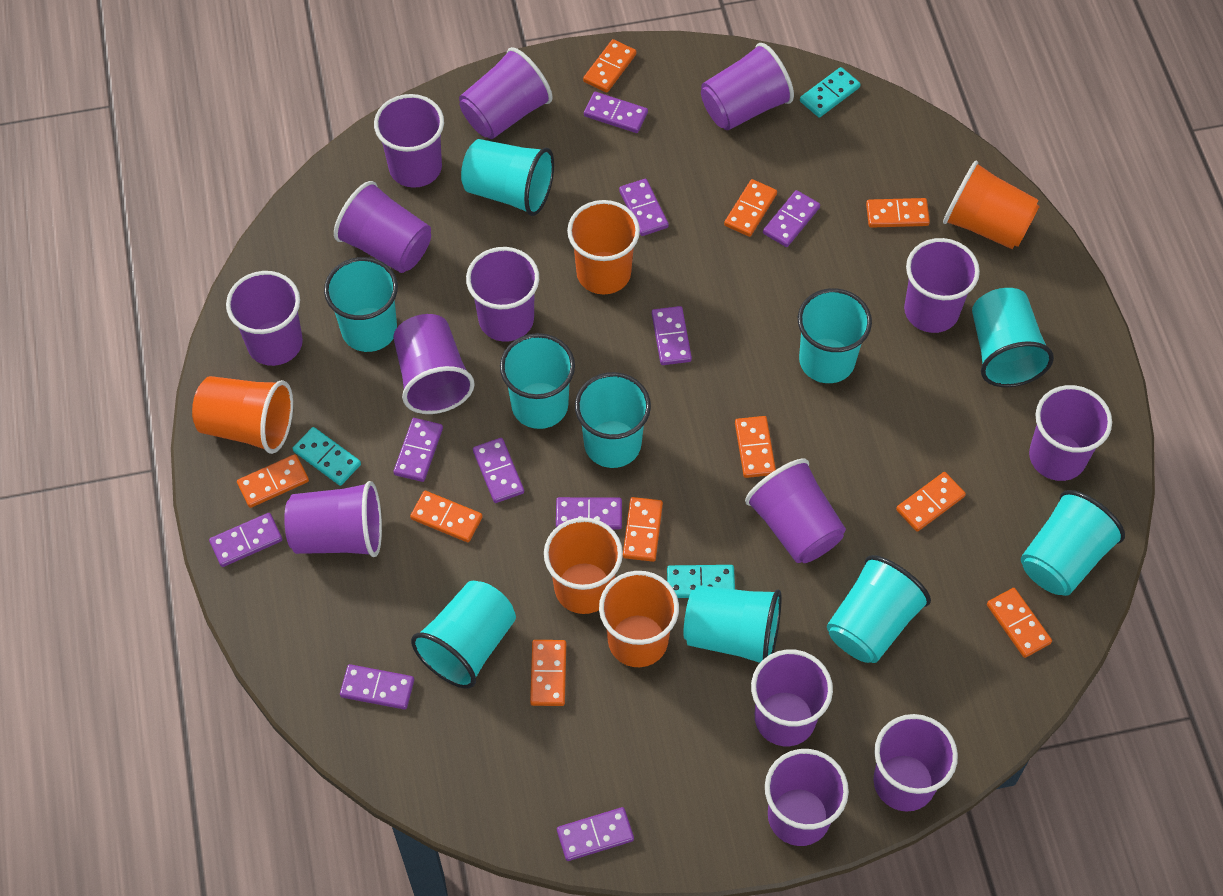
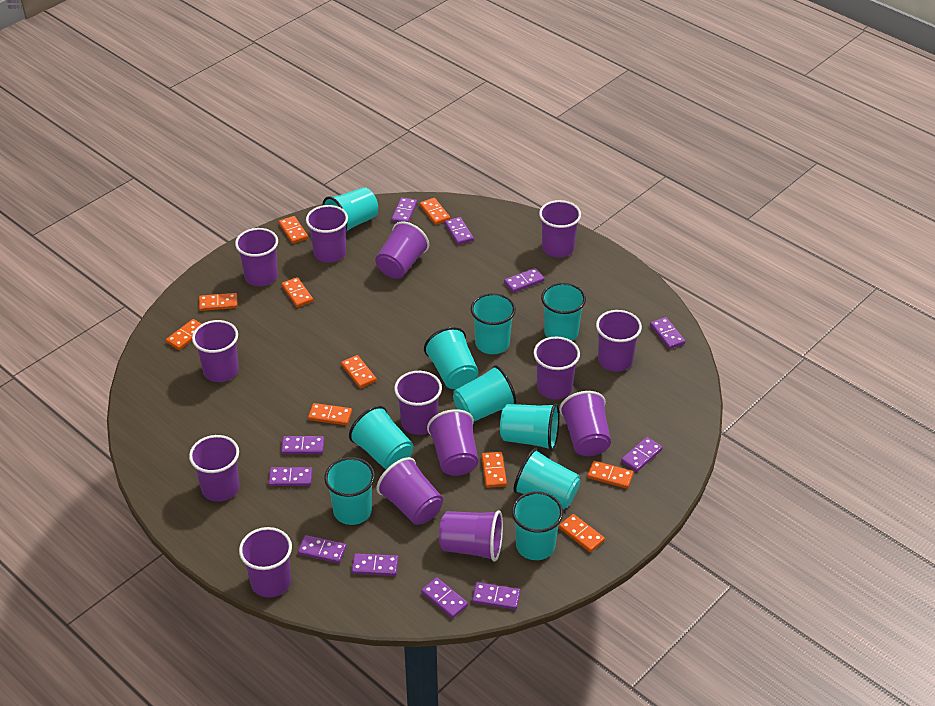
orange cup: 5 -> 0
purple domino: 10 -> 11
turquoise domino: 3 -> 0

